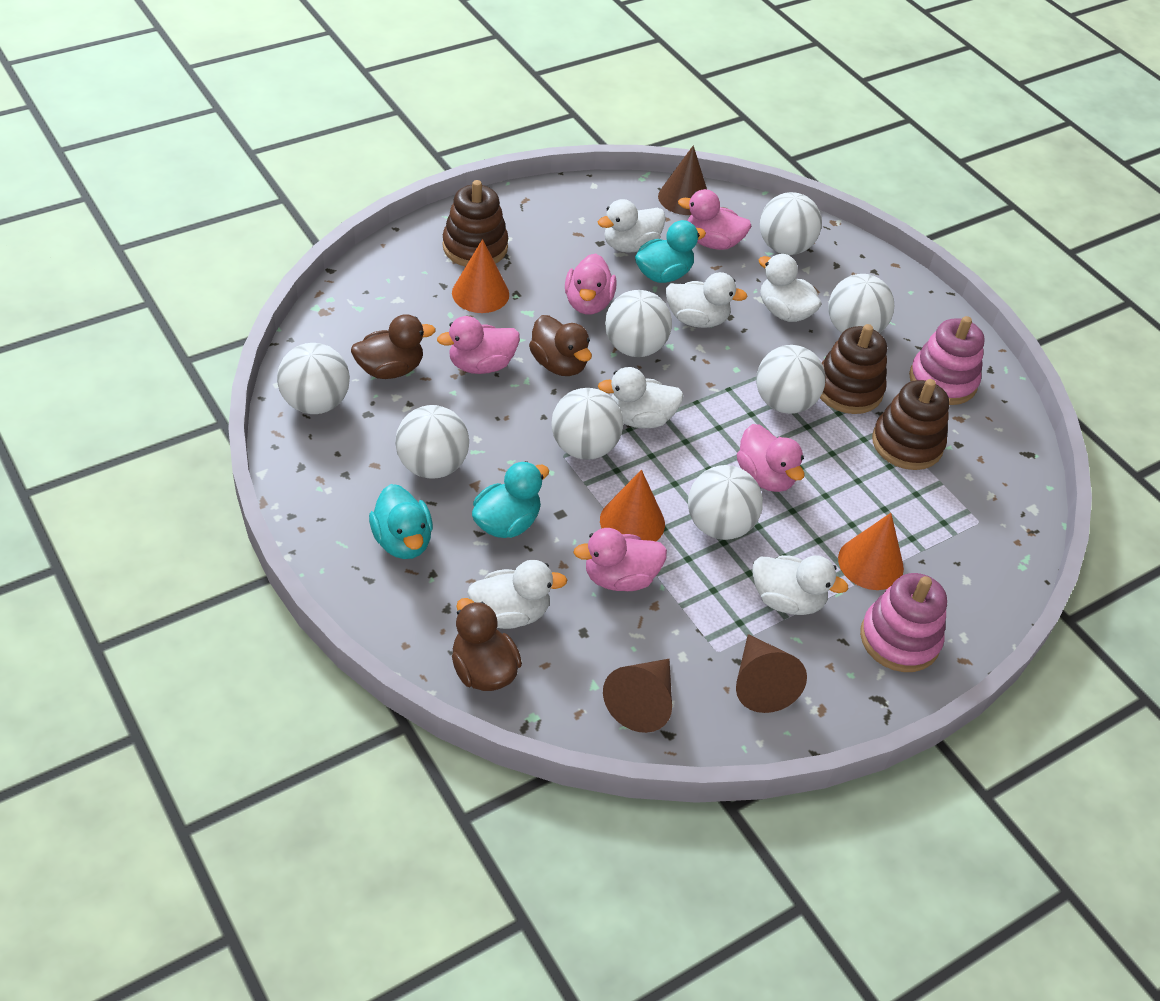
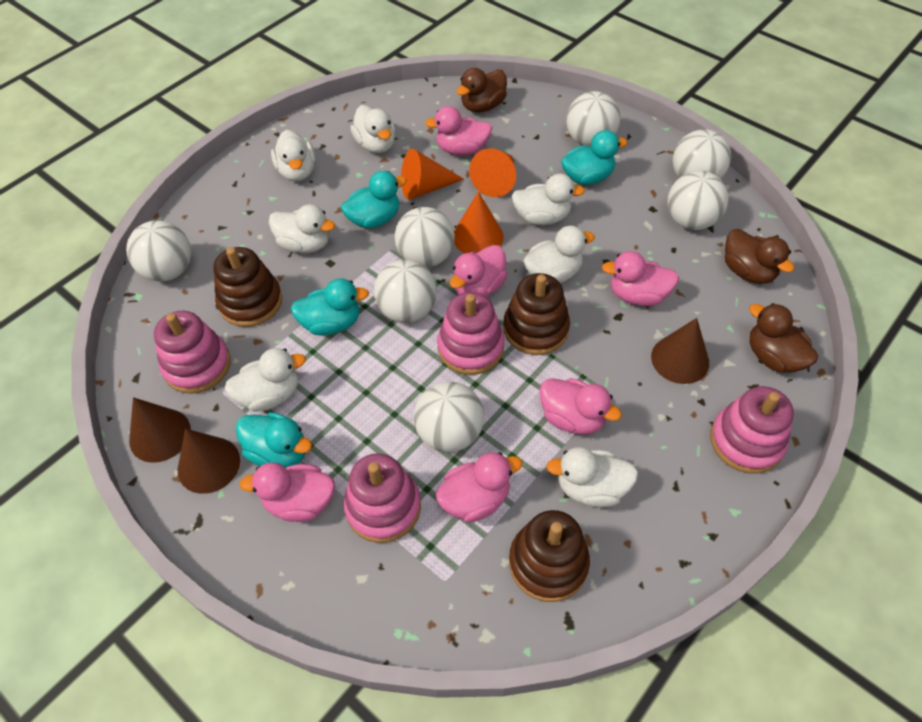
pink duck: 5 -> 6
pink stacking toy: 2 -> 4
turquoise duck: 3 -> 4
white ball: 8 -> 7
white duck: 6 -> 7

